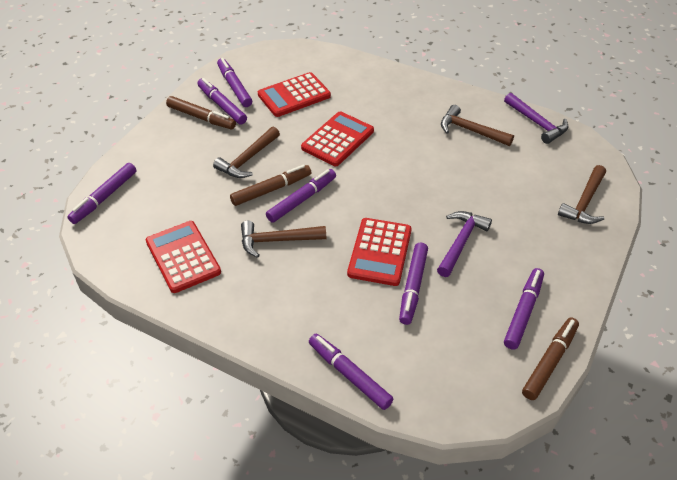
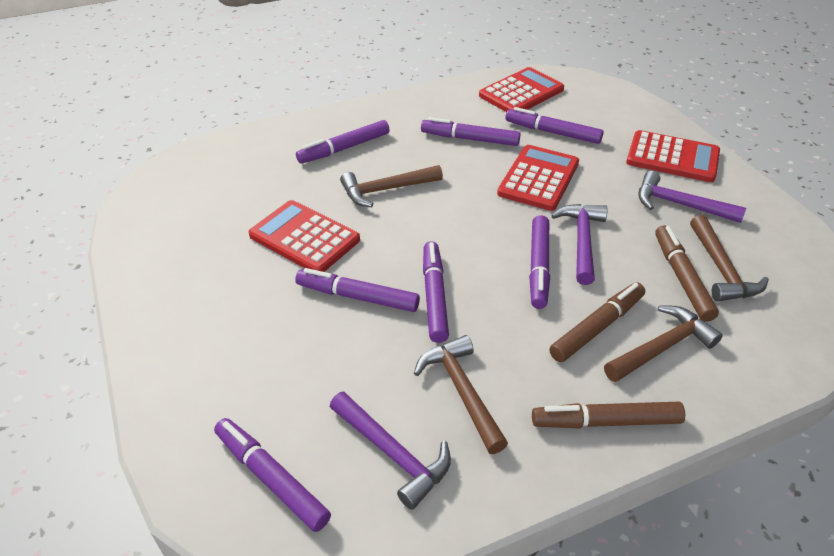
purple hammer: 2 -> 3

